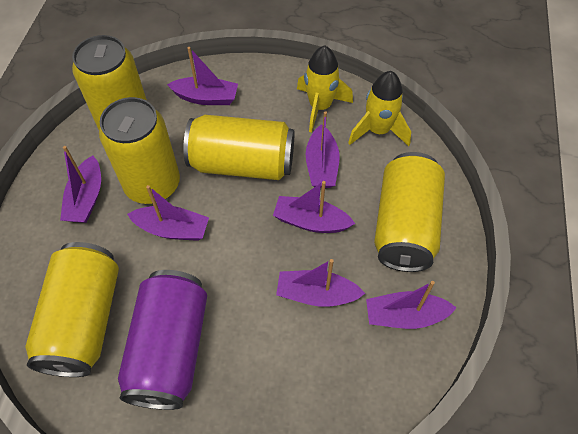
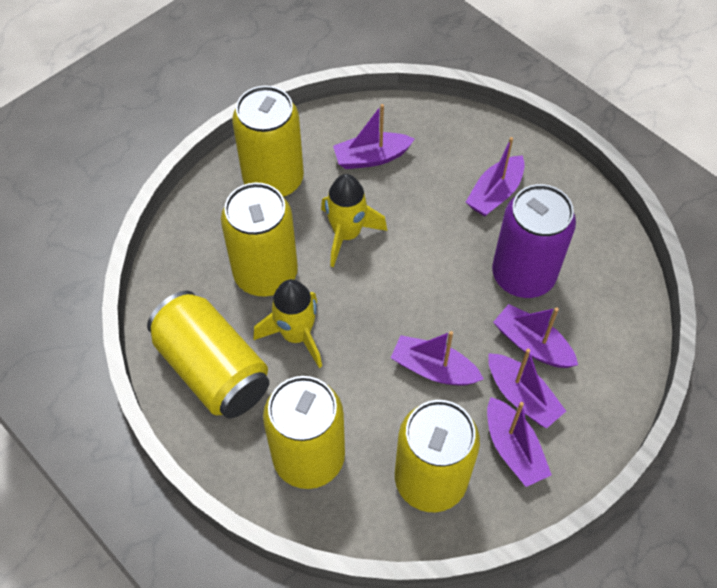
purple boat: 7 -> 6

